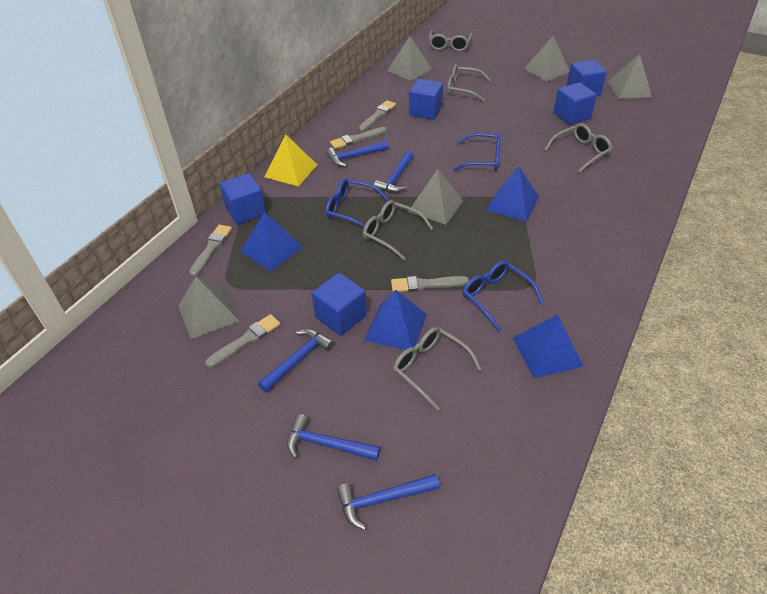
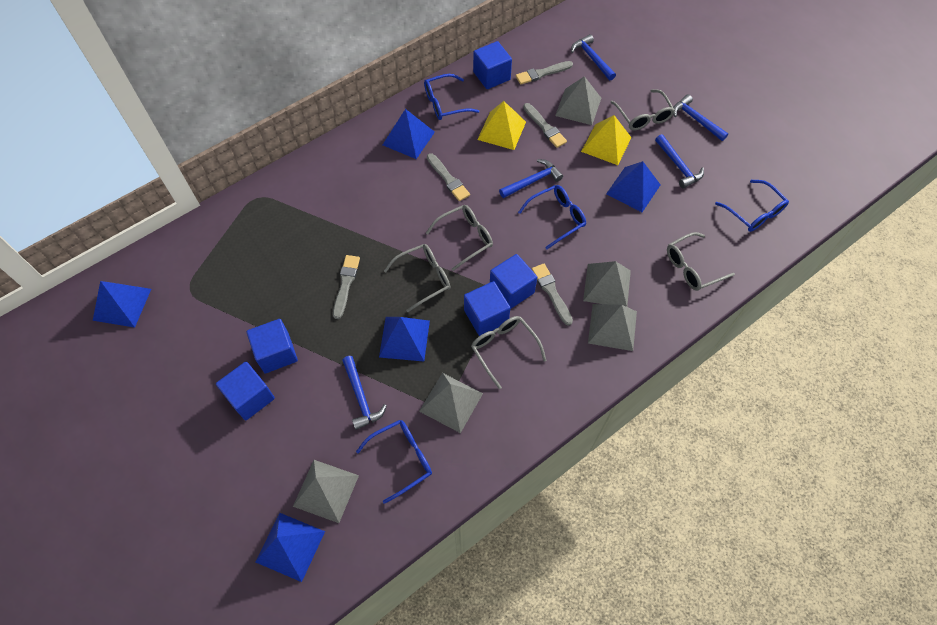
blue glasses: 3 -> 4
blue pyramid: 4 -> 5
yellow pyramid: 1 -> 2

